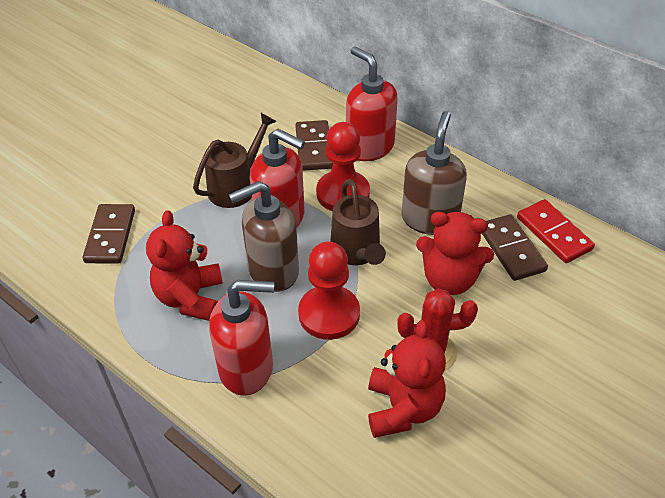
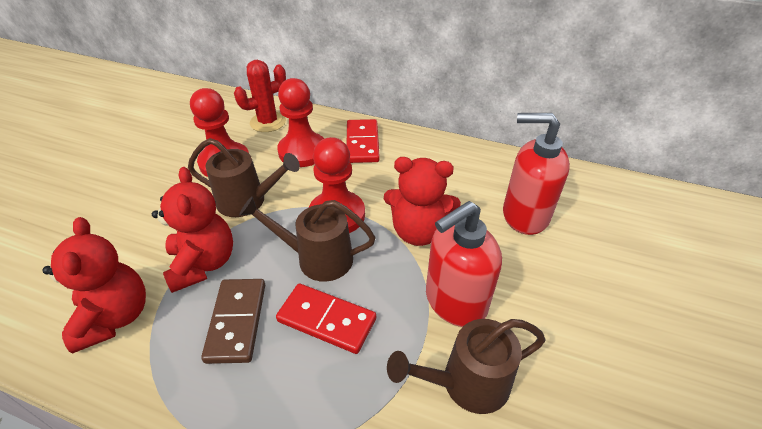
brown domino: 3 -> 1
brown soap dispenser: 2 -> 0
brown watering can: 2 -> 3
red domino: 1 -> 2
red pawn: 2 -> 3
red soap dispenser: 3 -> 2

